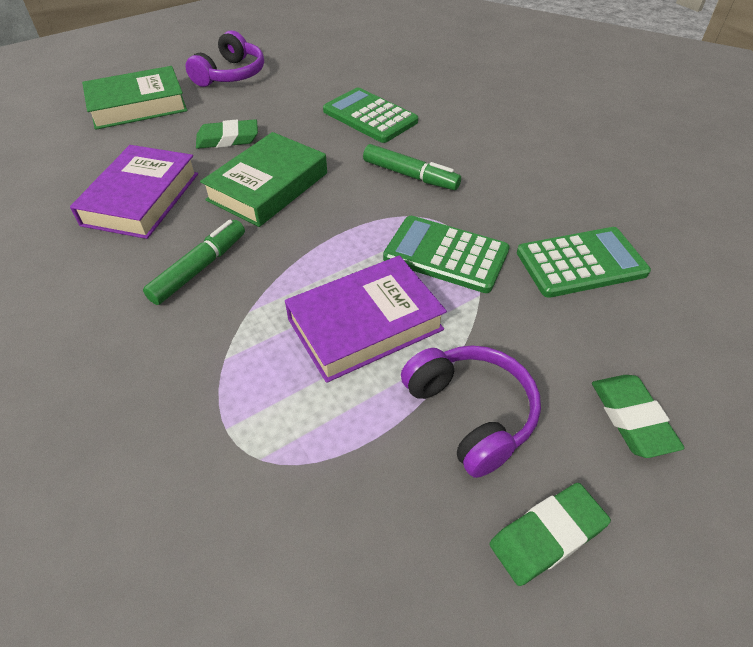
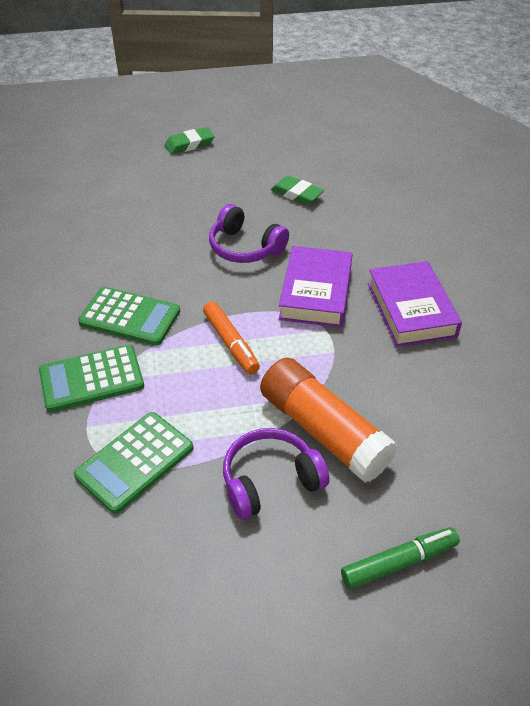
green book: 2 -> 0
green eraser: 3 -> 2
green marker: 2 -> 1
orange glue stick: 0 -> 1
orange marker: 0 -> 1

